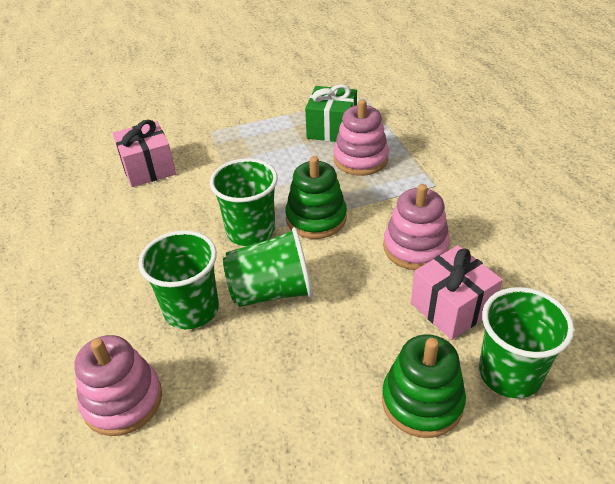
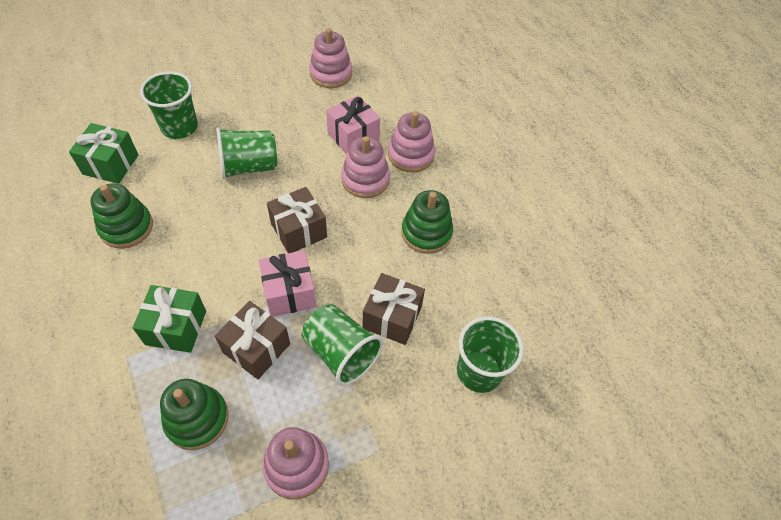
brown gift: 0 -> 3
green gift: 1 -> 2
green stacking toy: 2 -> 3
pink stacking toy: 3 -> 4

